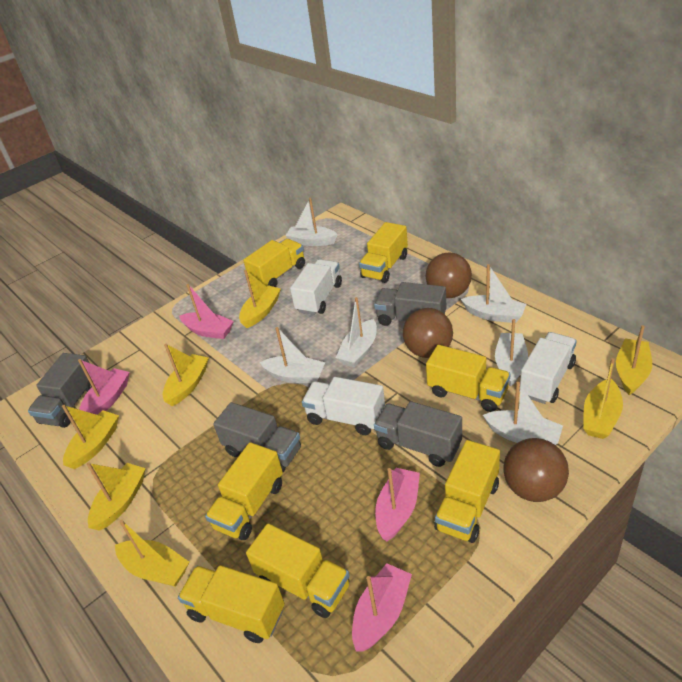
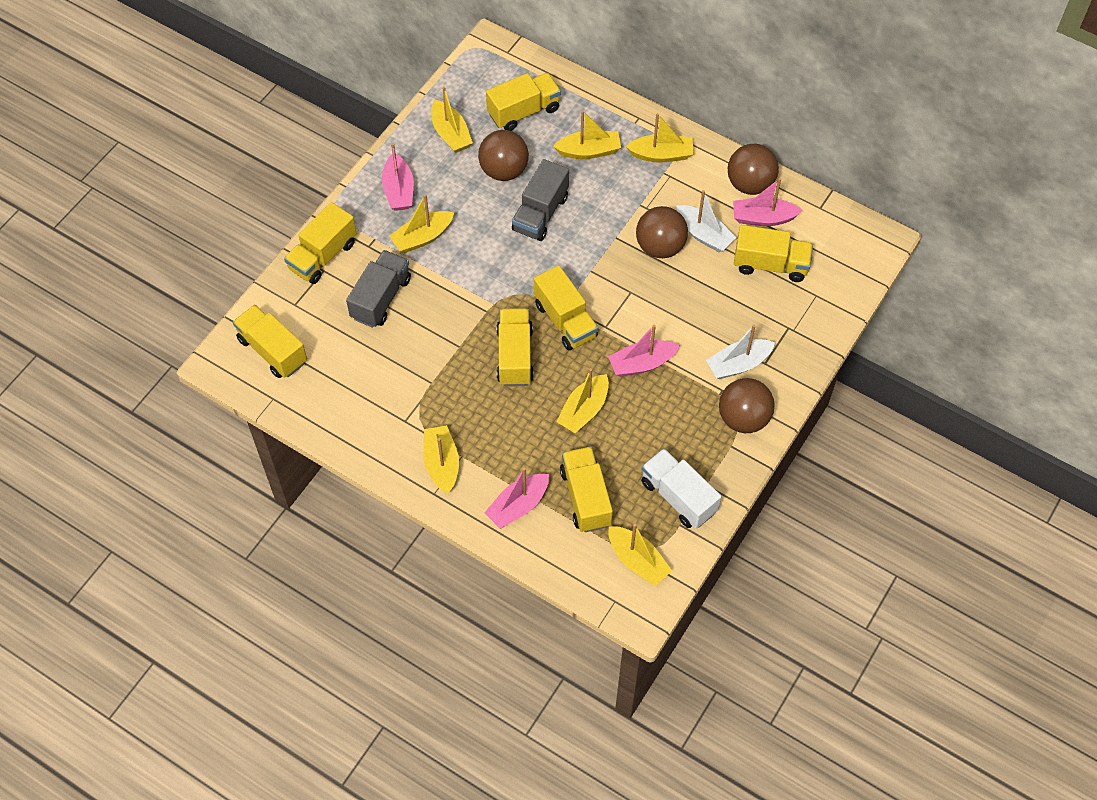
brown ball: 3 -> 4
grey truck: 4 -> 2
white boat: 6 -> 2
white truck: 3 -> 1

